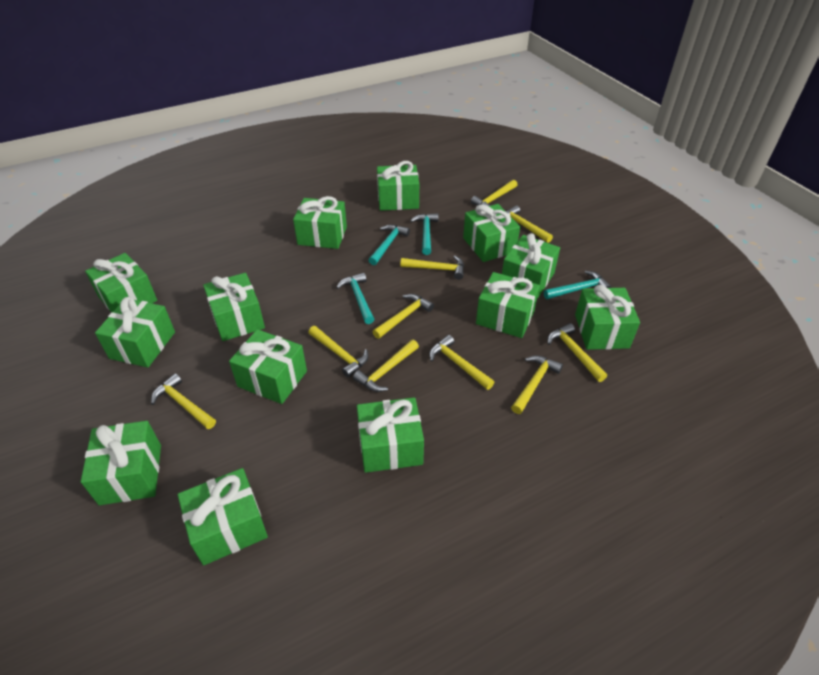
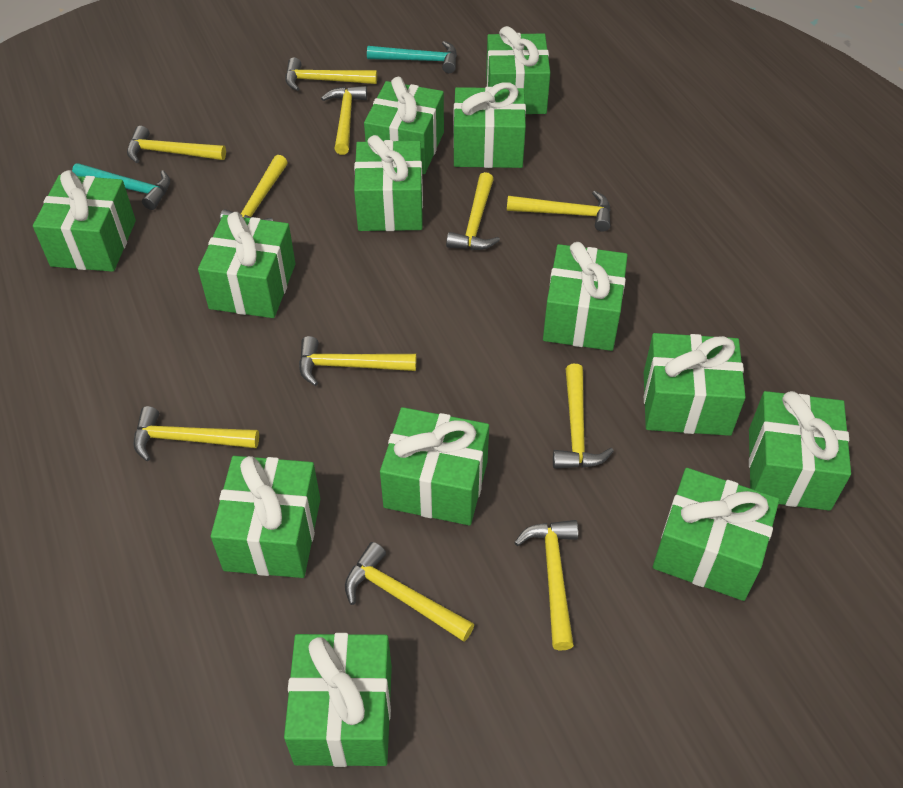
turquoise hammer: 4 -> 2
yellow hammer: 10 -> 11

